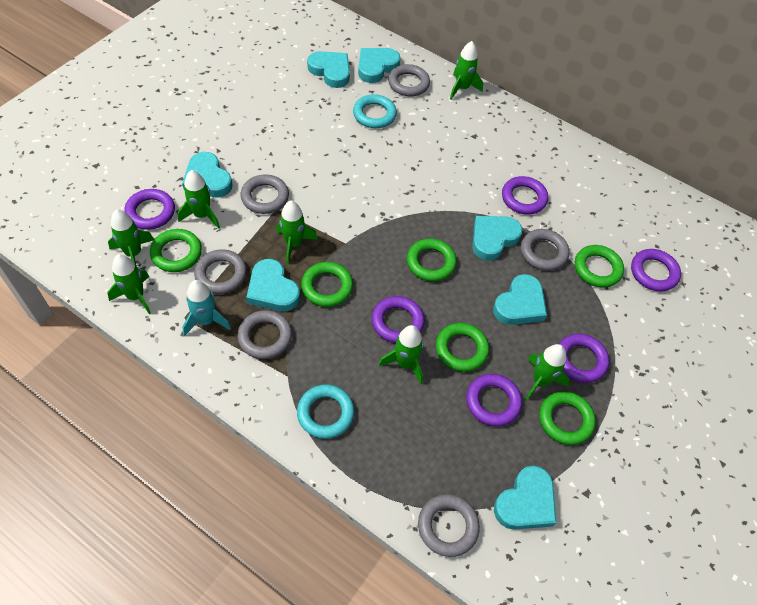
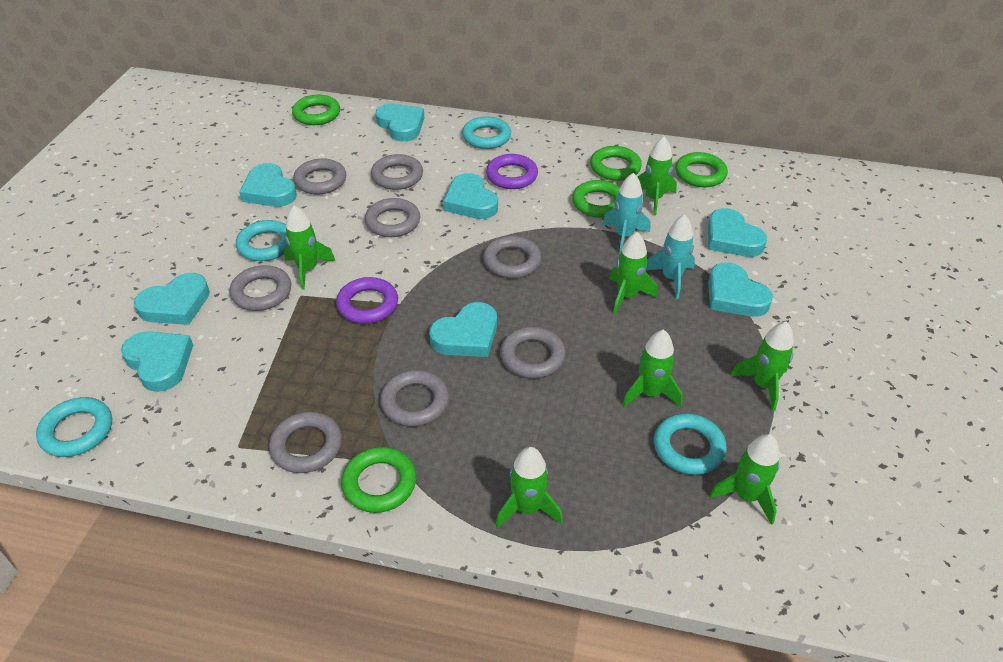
green ring: 6 -> 5
grey ring: 6 -> 8
purple ring: 6 -> 2
turquoise heart: 7 -> 8
turquoise ring: 2 -> 4
turquoise rocket: 1 -> 2

